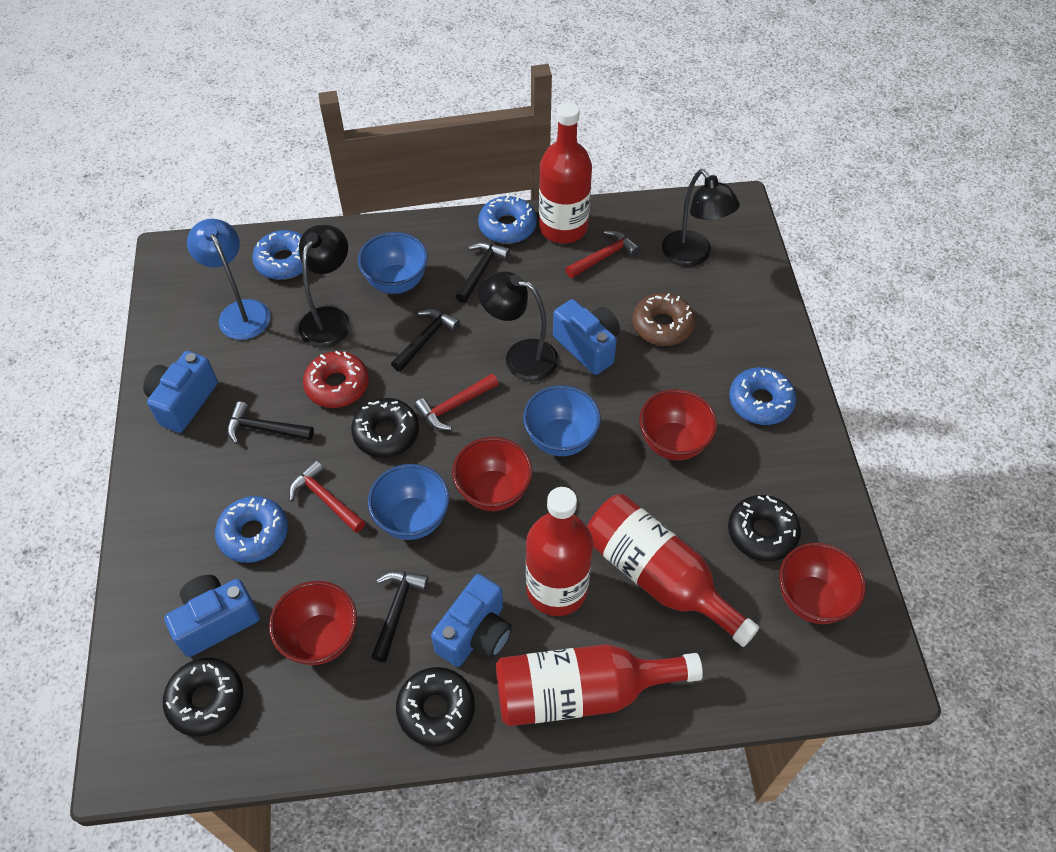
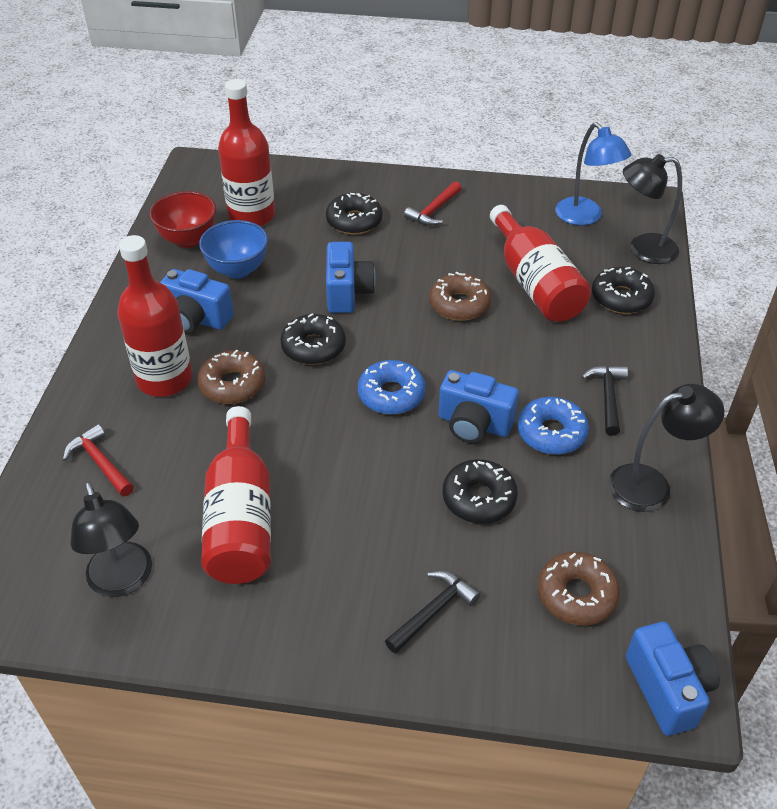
black hammer: 4 -> 2
blue bowl: 3 -> 1
blue donut: 4 -> 2
brown donut: 1 -> 3
red bowl: 4 -> 1
red donut: 1 -> 0
red hammer: 3 -> 2

